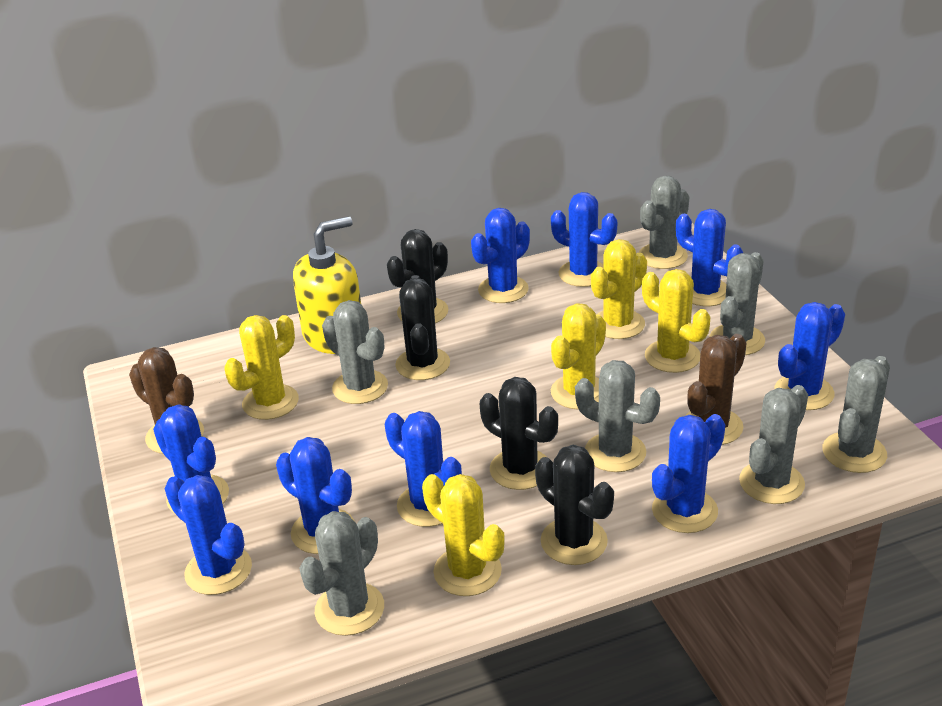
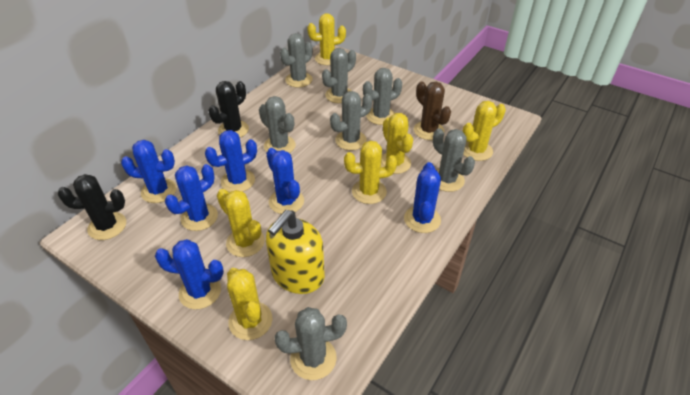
black cactus: 4 -> 2
blue cactus: 9 -> 6
brown cactus: 2 -> 1
yellow cactus: 5 -> 6

